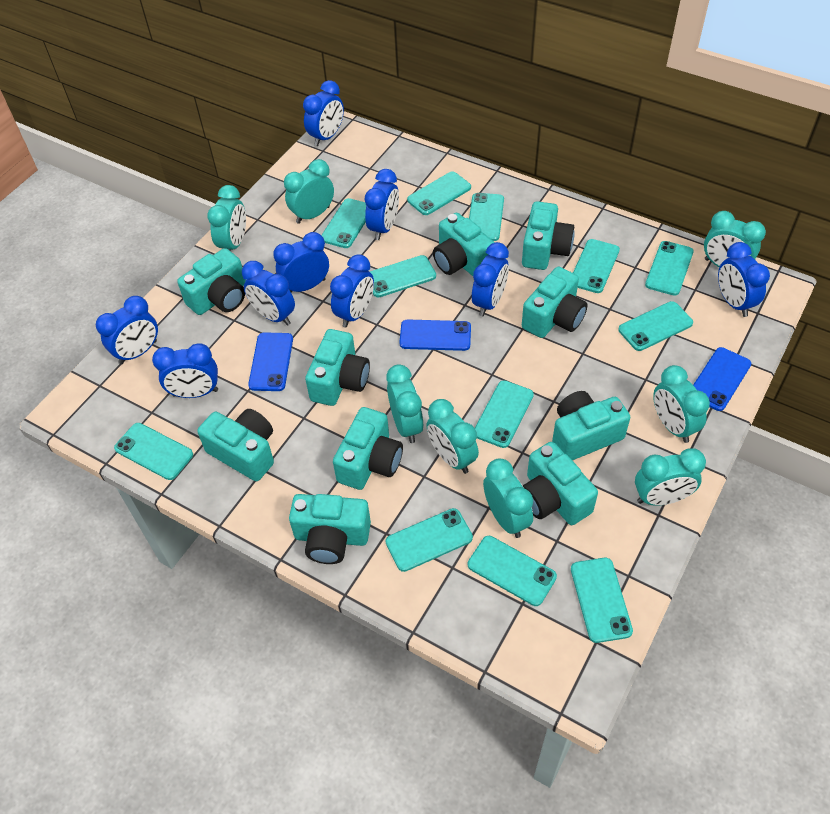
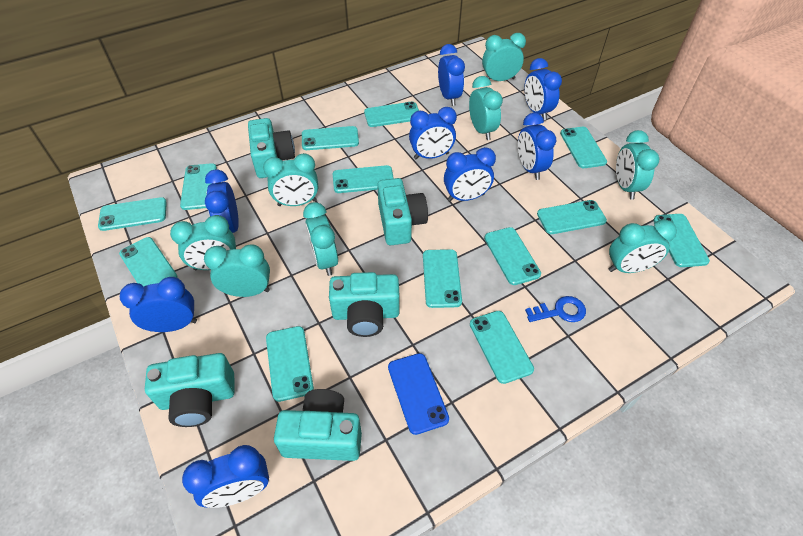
blue clock: 9 -> 8
blue key: 0 -> 1
blue phone: 3 -> 1
turquoise camera: 10 -> 5
turquoise phone: 12 -> 13

